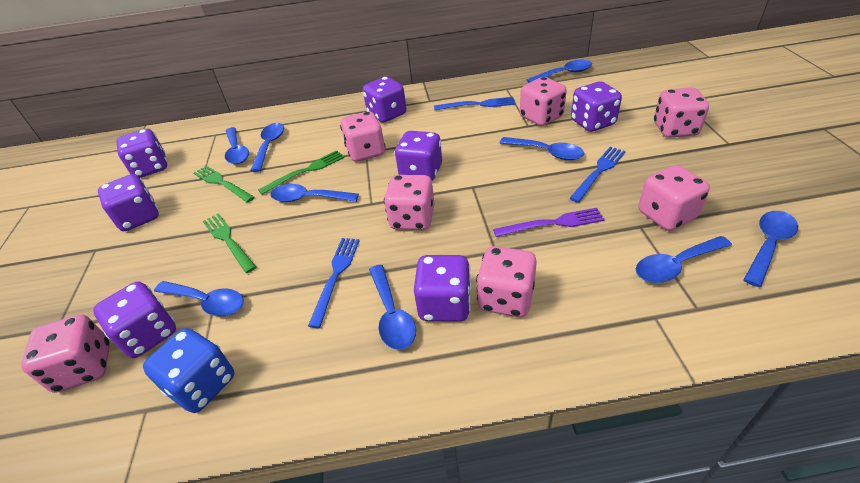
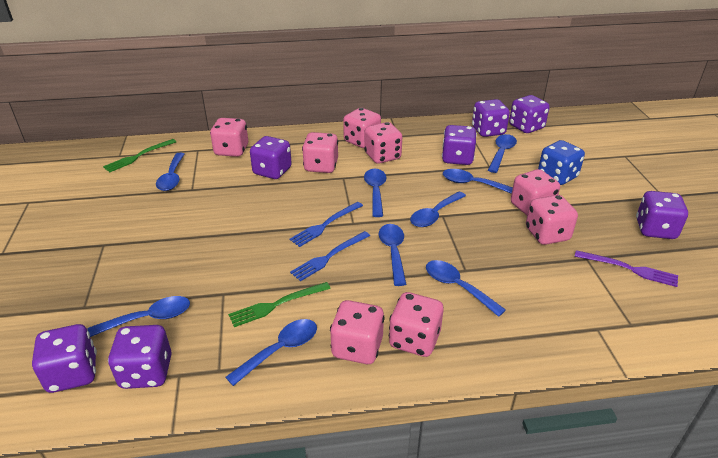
blue fork: 3 -> 2
green fork: 3 -> 2
pink dice: 7 -> 8

